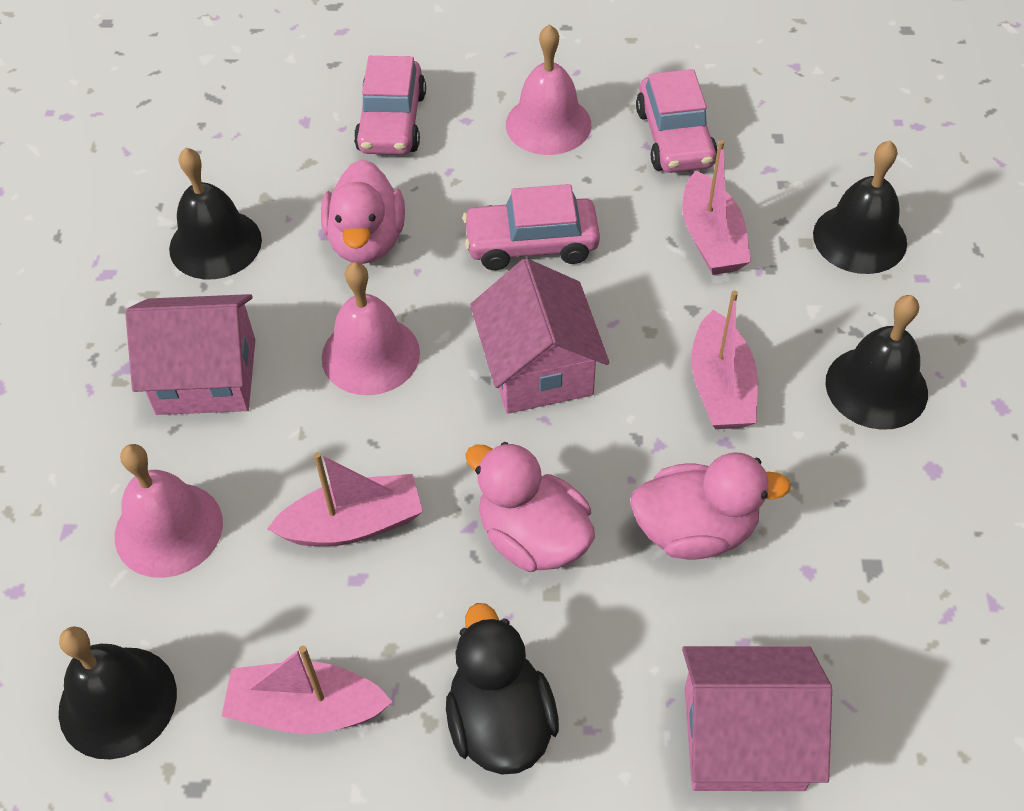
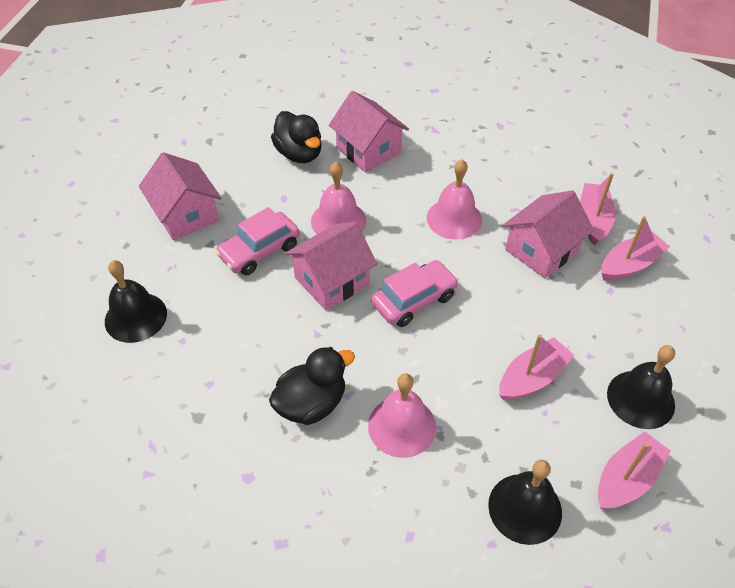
black bell: 4 -> 3
black duck: 1 -> 2
pink car: 3 -> 2
pink duck: 3 -> 0
pink house: 3 -> 4

